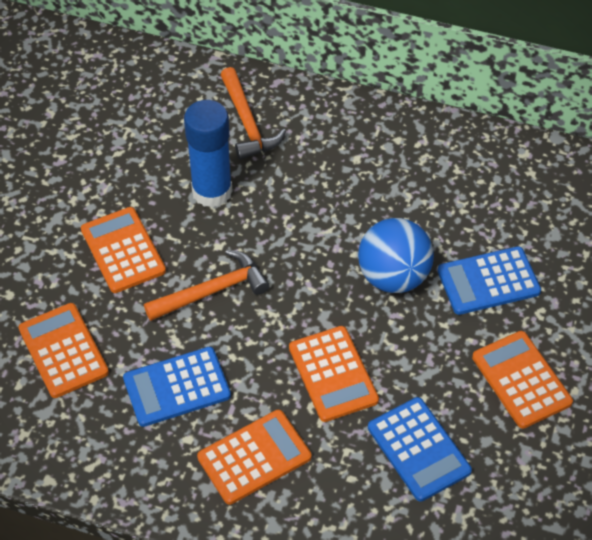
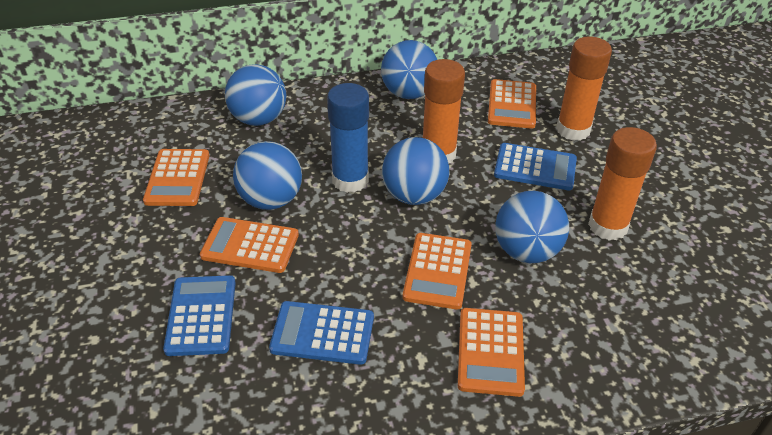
blue ball: 1 -> 5
orange glue stick: 0 -> 3
orange hammer: 2 -> 0

